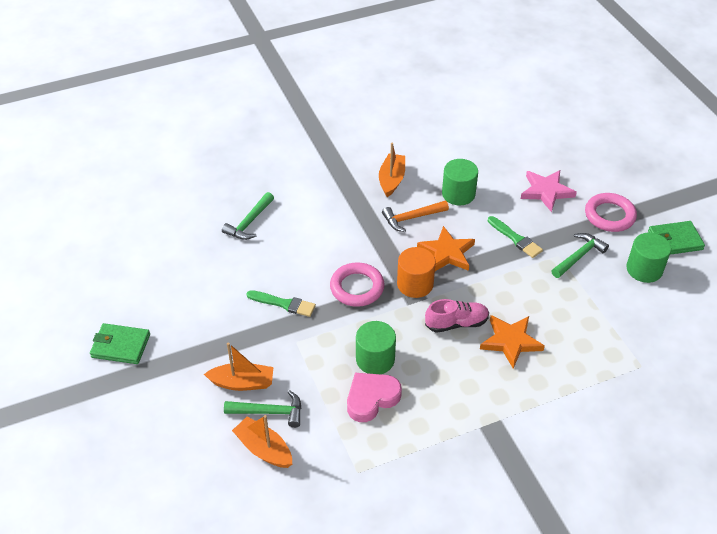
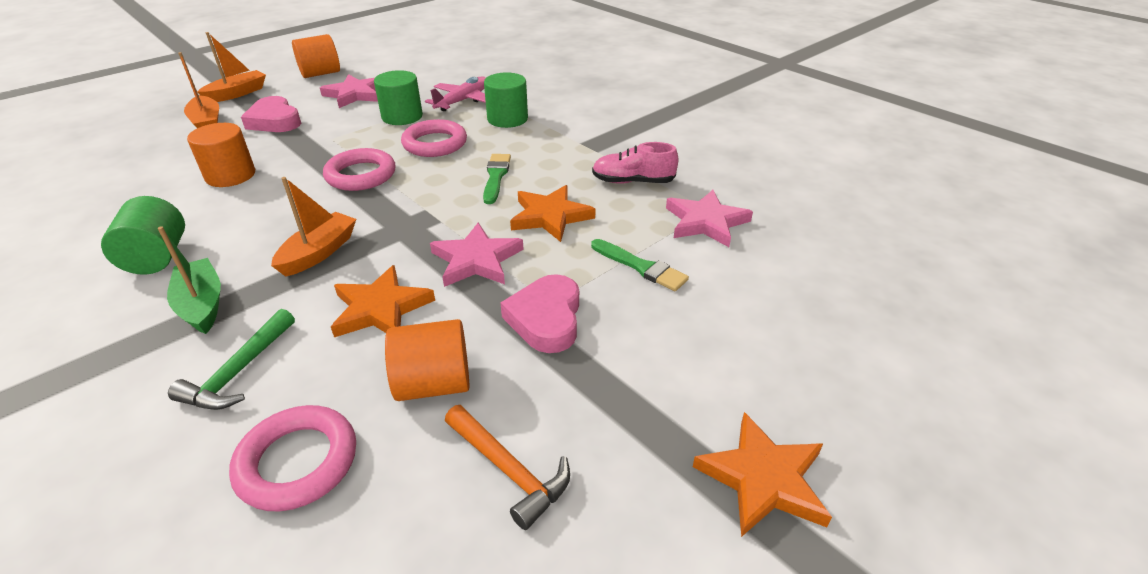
green boat: 0 -> 1
green hammer: 3 -> 1
green wallet: 2 -> 0
orange cylinder: 1 -> 3
orange star: 2 -> 3
pink heart: 1 -> 2
pink plane: 0 -> 1
pink ring: 2 -> 3
pink star: 1 -> 3

